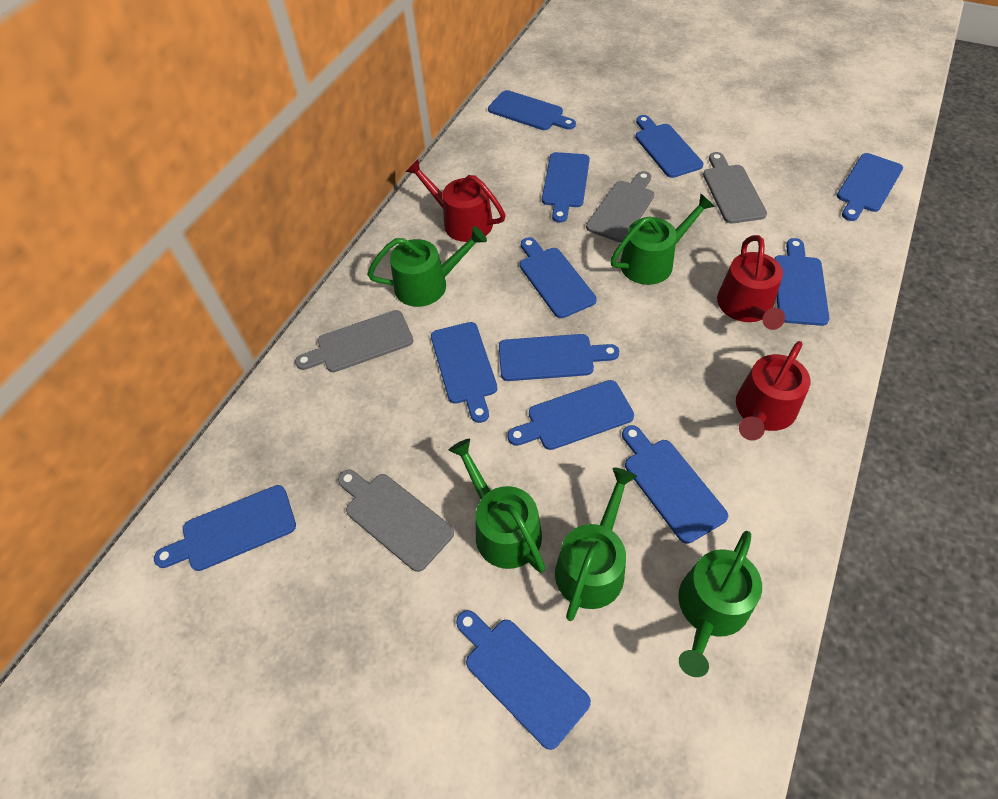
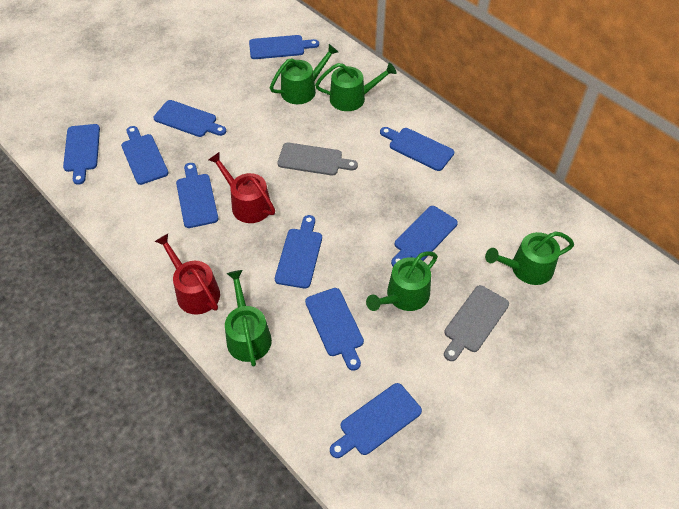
blue cutting board: 12 -> 10
grey cutting board: 4 -> 2
red watering can: 3 -> 2

